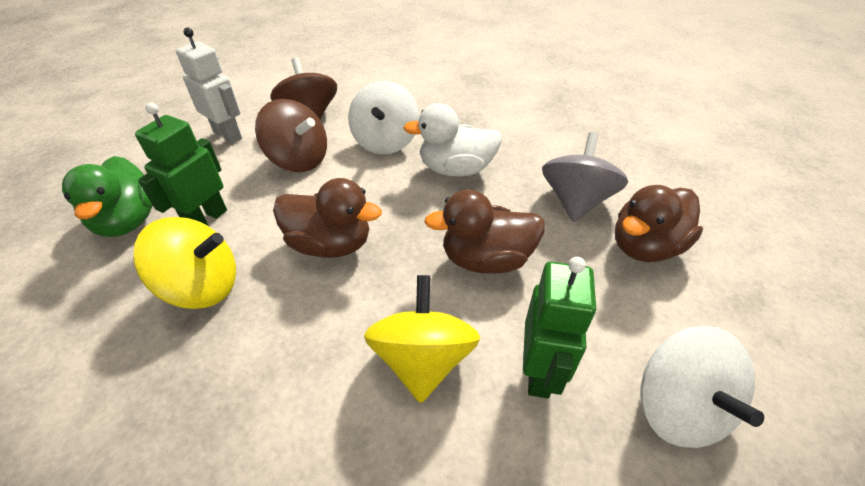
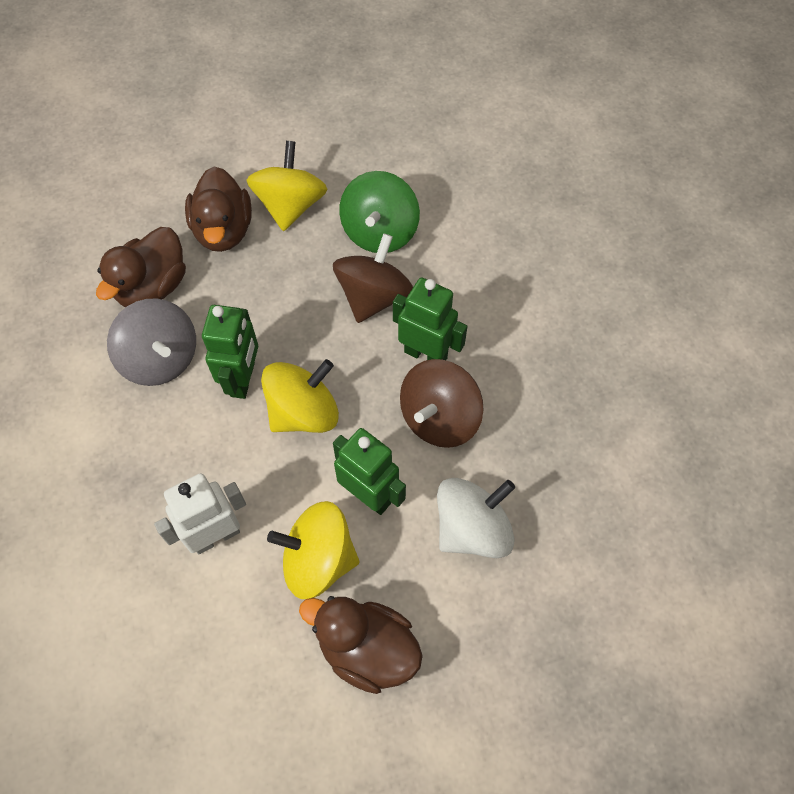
green duck: 1 -> 0
green robot: 2 -> 3
green spinning top: 0 -> 1
white duck: 1 -> 0
white spinning top: 2 -> 1
yellow spinning top: 2 -> 3

